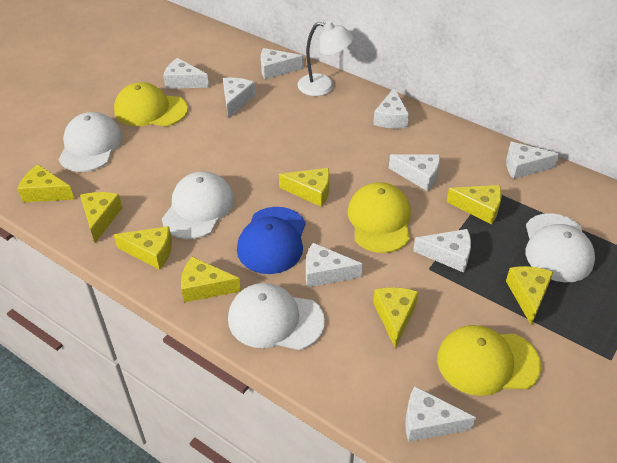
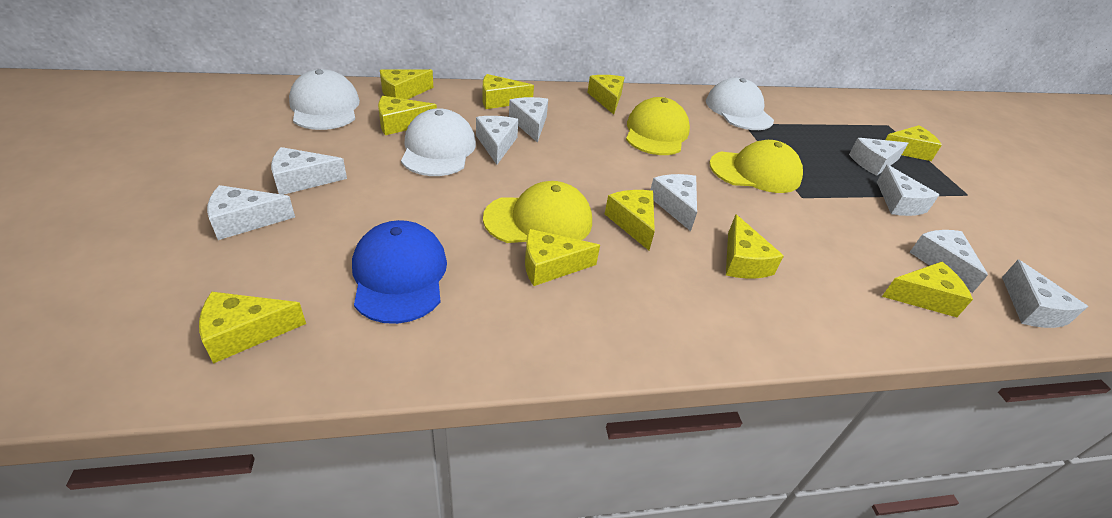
white cap: 4 -> 3
white lamp: 1 -> 0
yellow cheese: 8 -> 10

